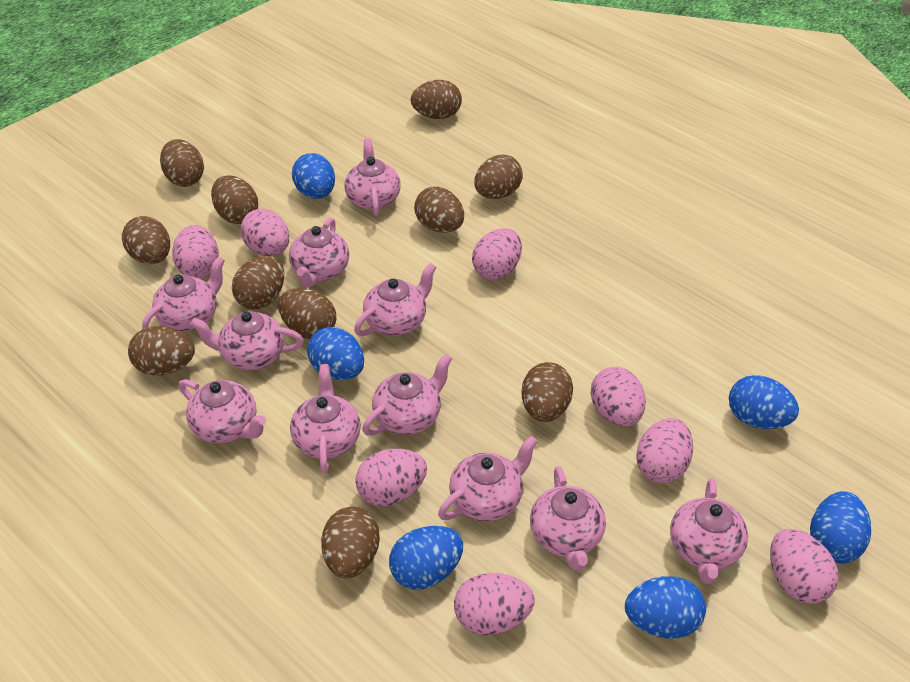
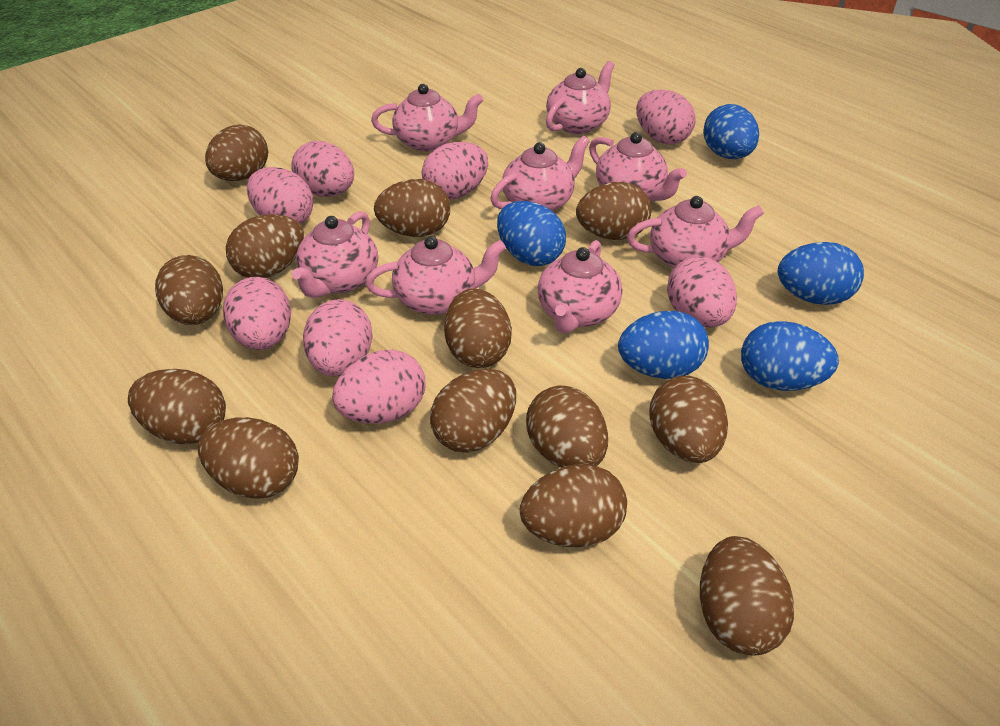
blue egg: 6 -> 5
brown egg: 11 -> 13
pink teapot: 11 -> 8

